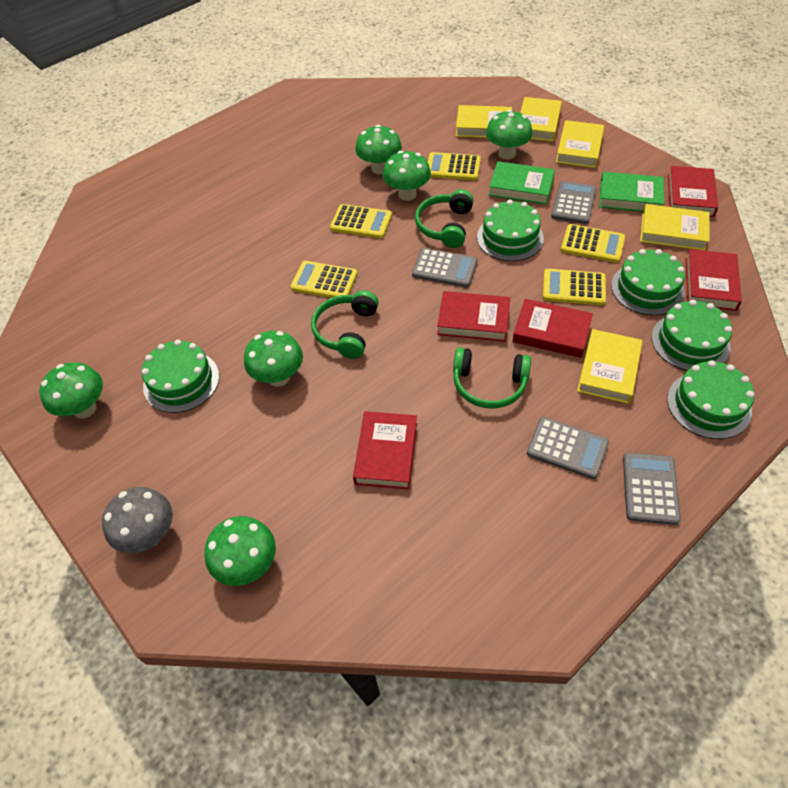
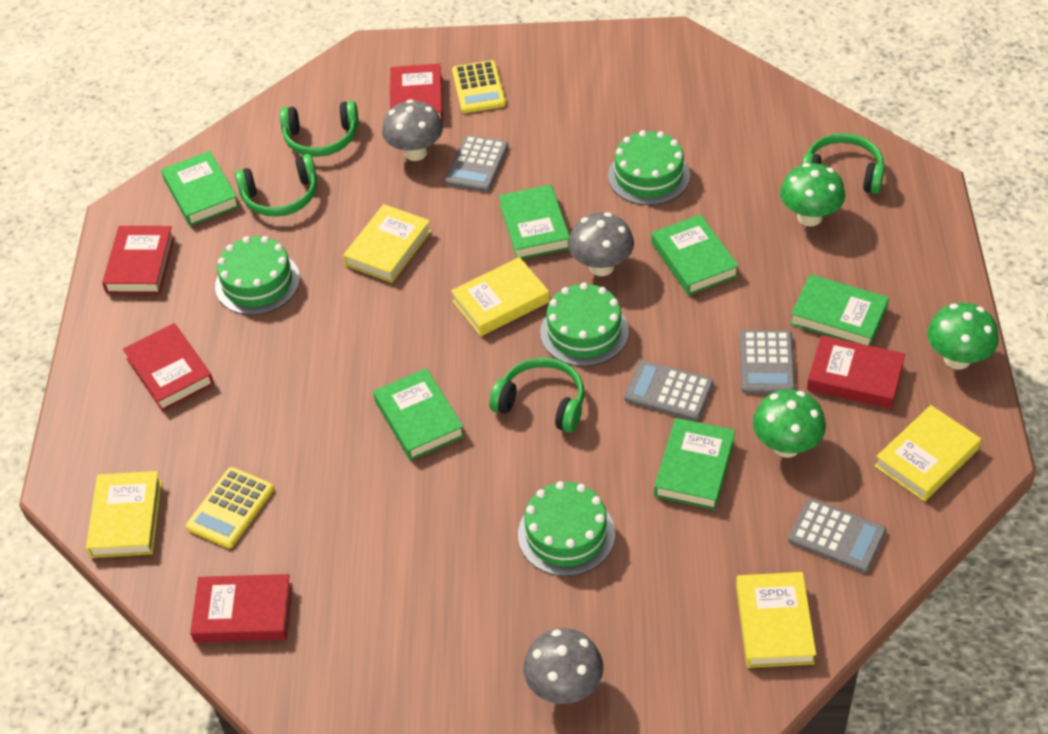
green book: 2 -> 6
green cake: 5 -> 4
green headphones: 3 -> 4
green mushroom: 6 -> 3
grey mushroom: 1 -> 3
yellow calculator: 5 -> 2

